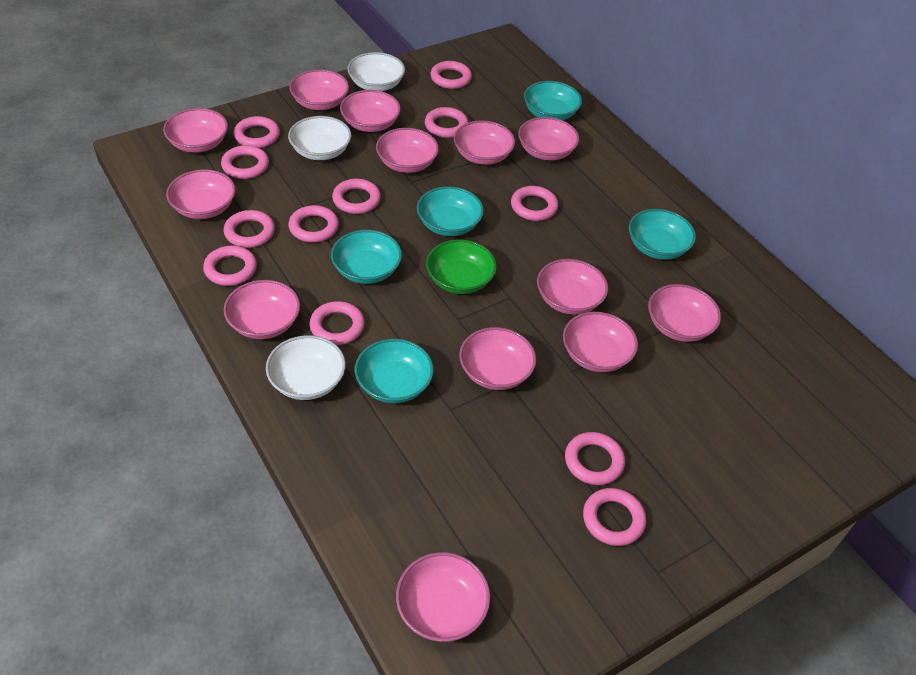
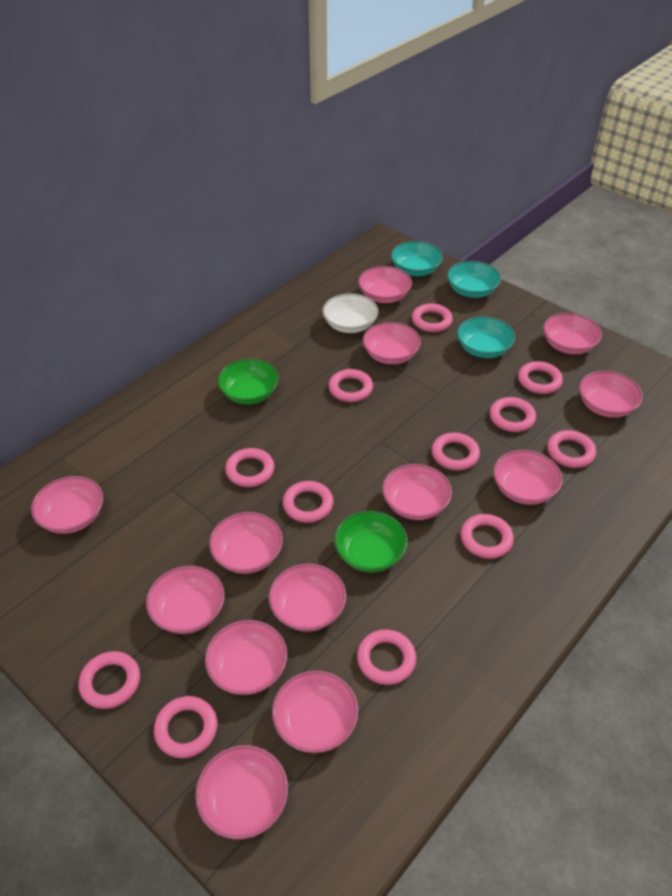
green bowl: 1 -> 2
turquoise bowl: 5 -> 3
white bowl: 3 -> 1

